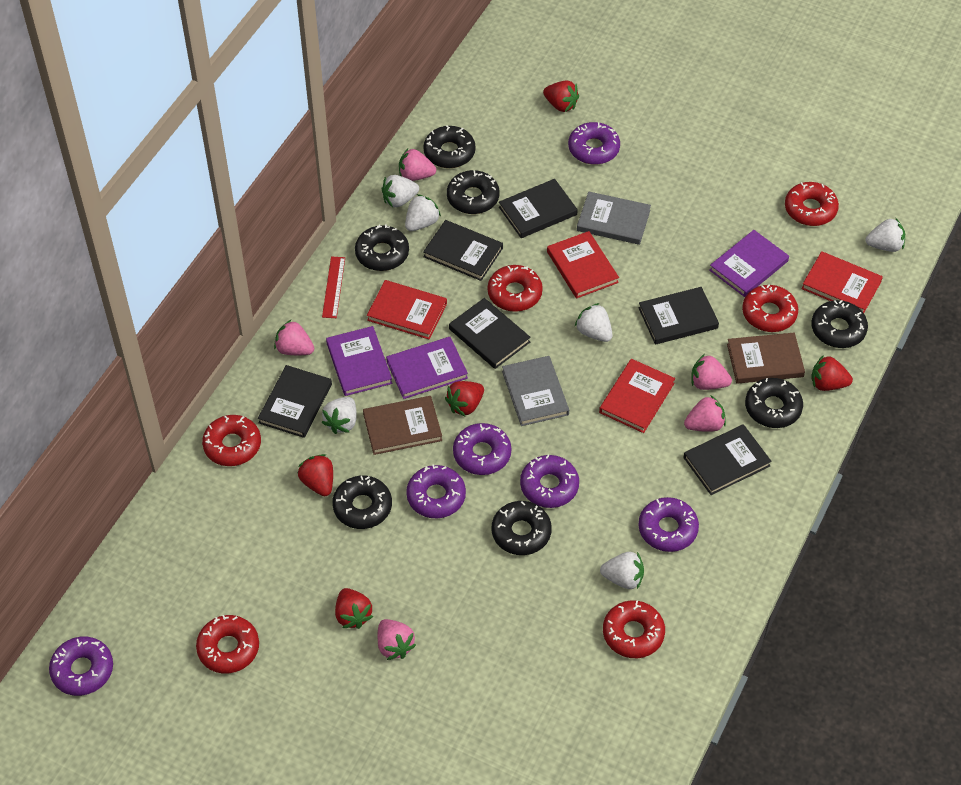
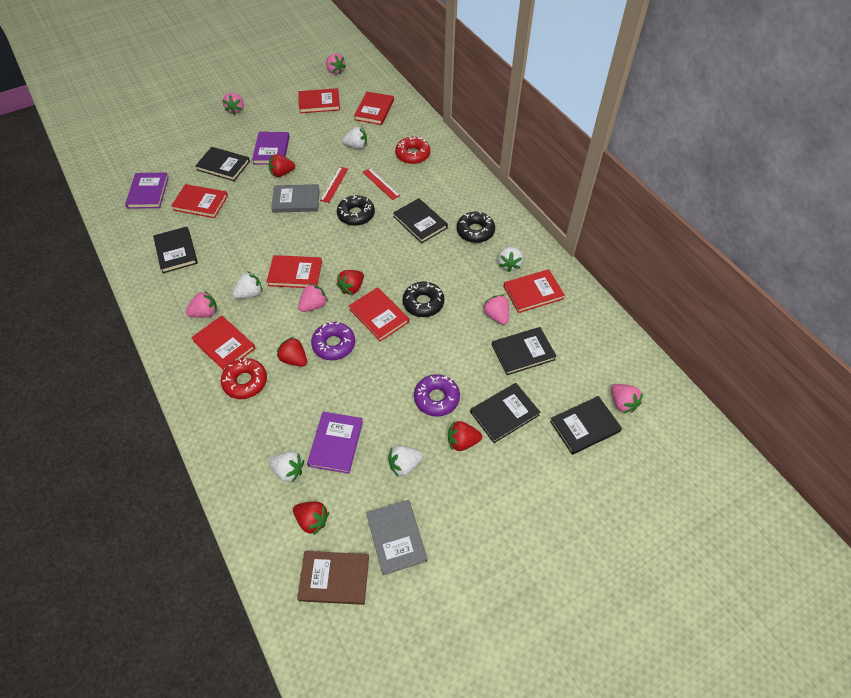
black donut: 7 -> 3
brown book: 2 -> 1
pink strawberry: 5 -> 6
purple donut: 6 -> 2
red book: 4 -> 7
red donut: 6 -> 2
red ruler: 1 -> 2
white strawberry: 6 -> 5

